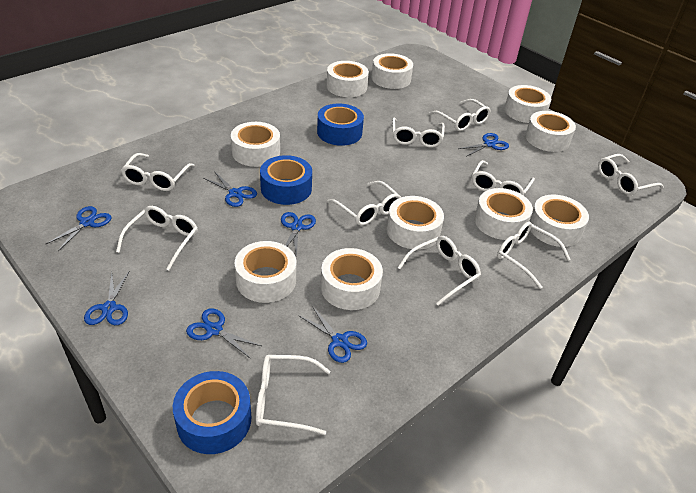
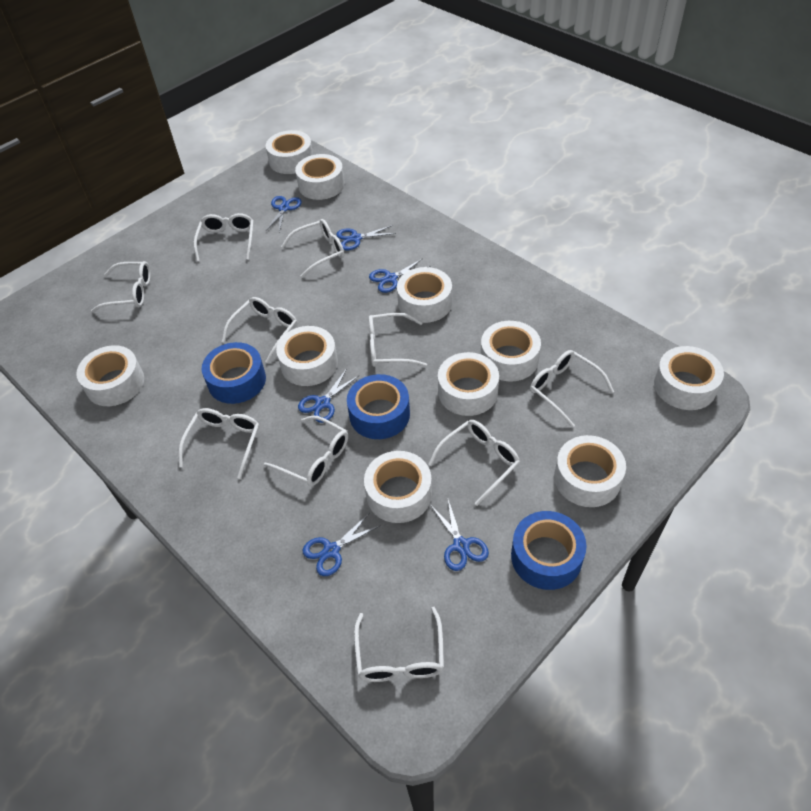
blue scissors: 7 -> 6

